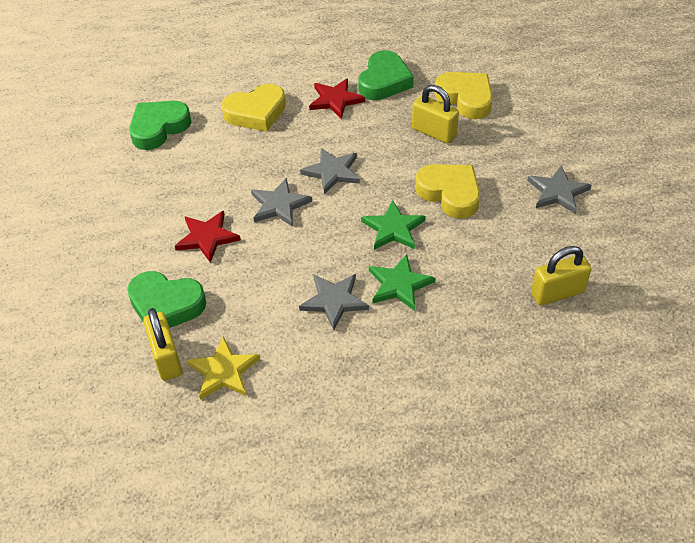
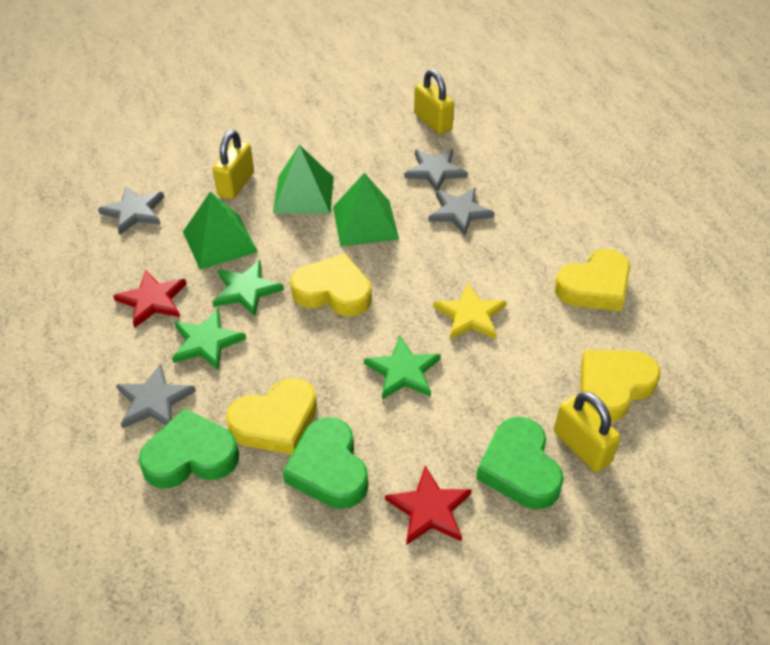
green pyramid: 0 -> 3
green star: 2 -> 3
yellow heart: 3 -> 4

